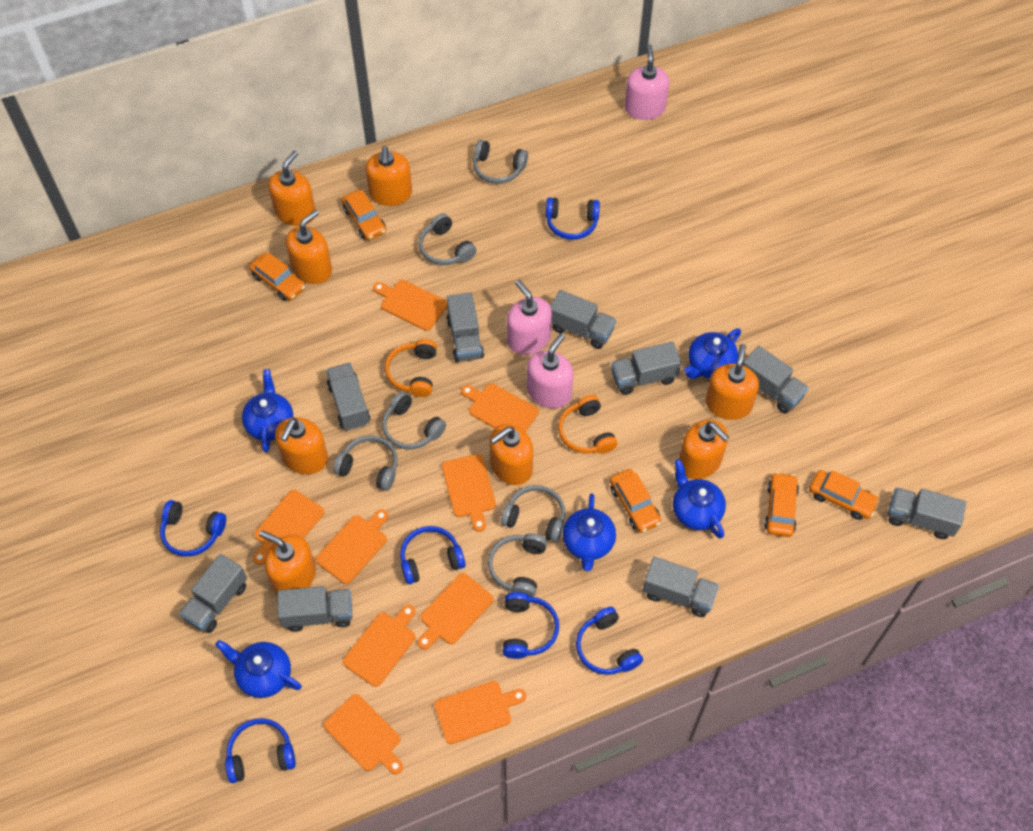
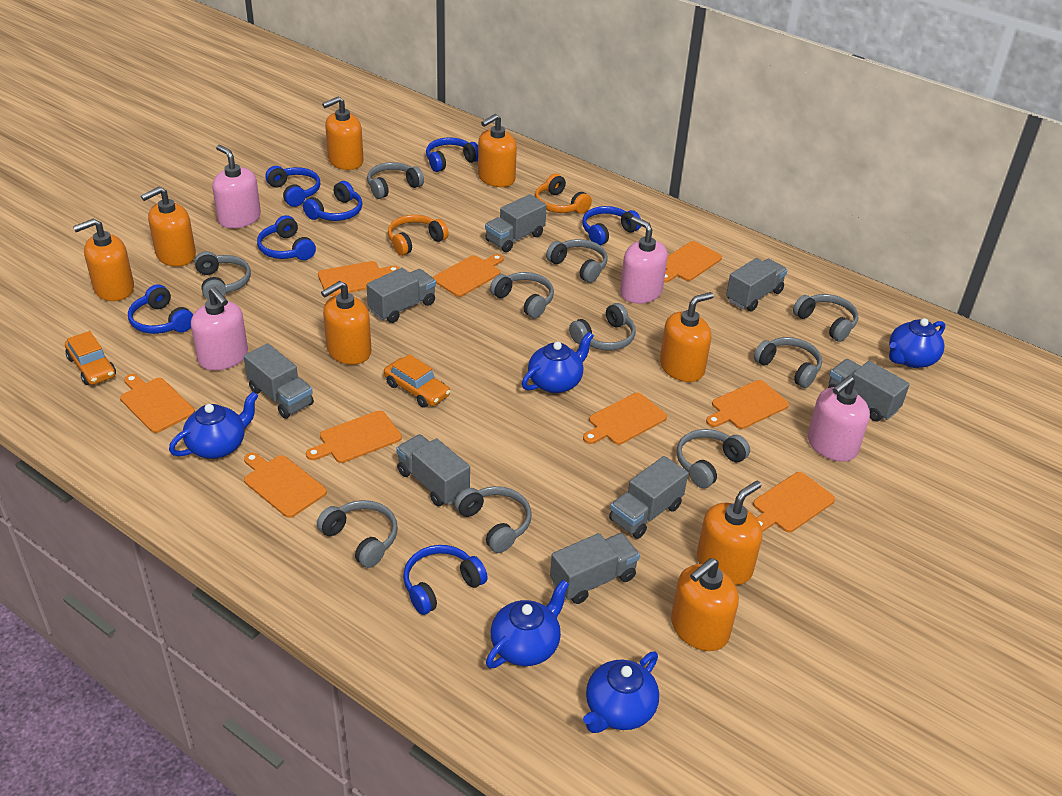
blue headphones: 6 -> 7
grey headphones: 6 -> 10
grey truck: 9 -> 8
orange car: 5 -> 2
pink soap dispenser: 3 -> 4

